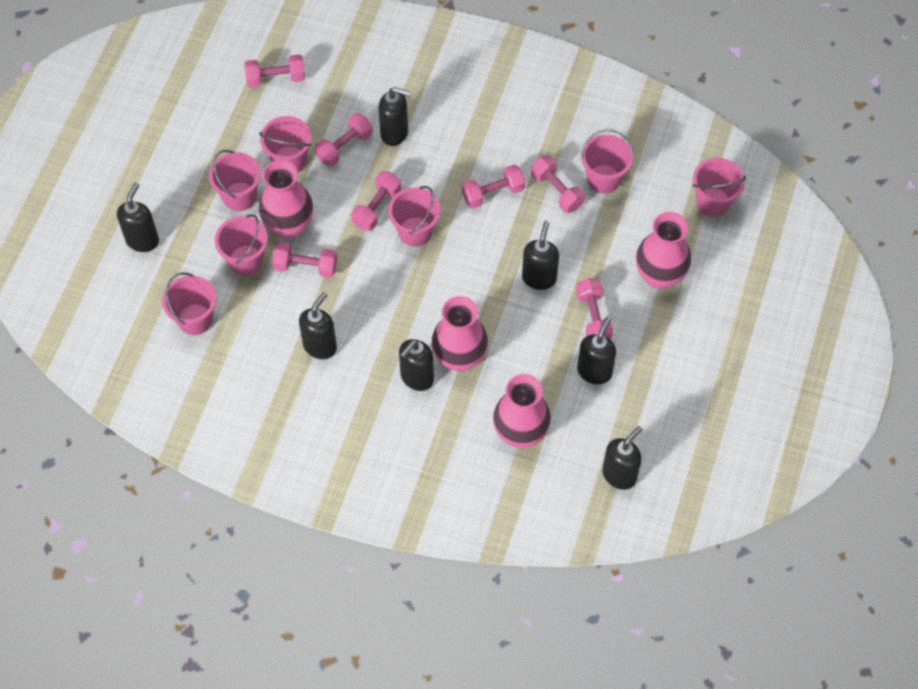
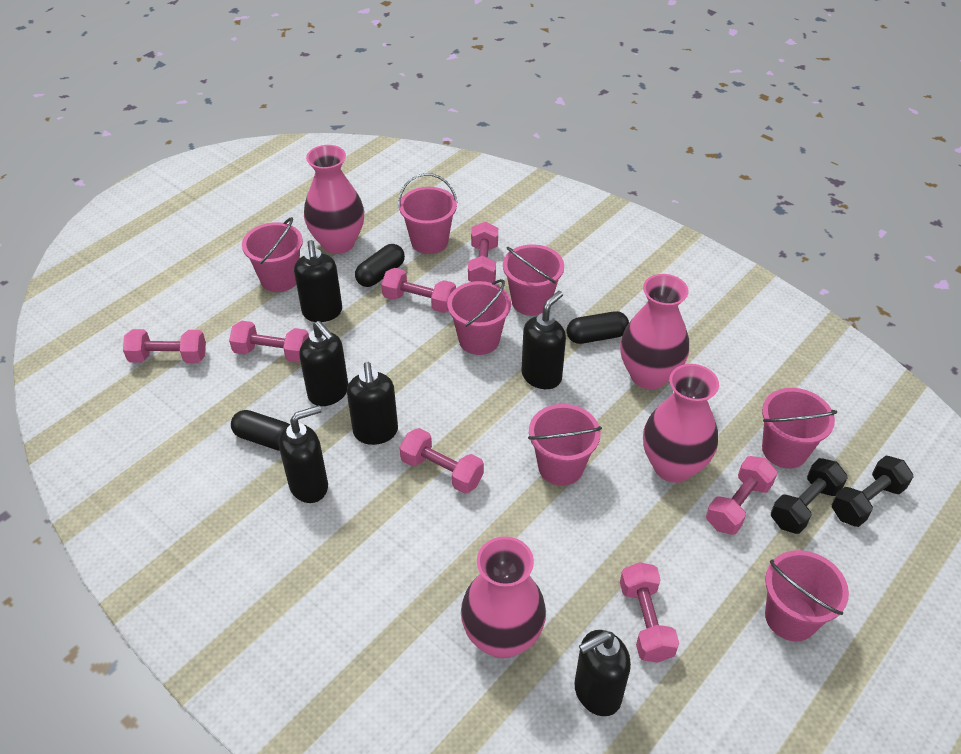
black capsule: 0 -> 3
black dumbbell: 0 -> 2
black soap dispenser: 7 -> 6

